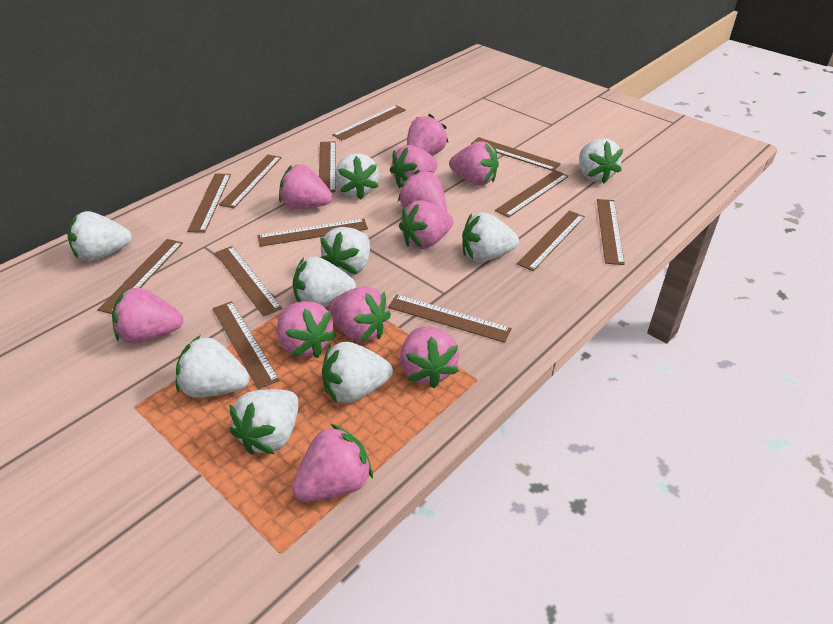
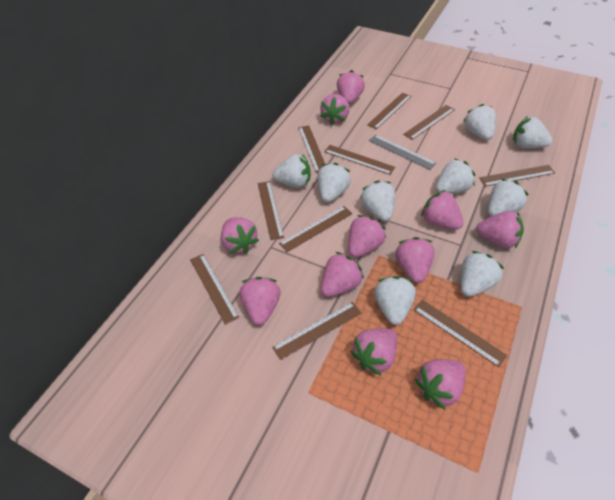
brown ruler: 13 -> 10
grey ruler: 0 -> 1

